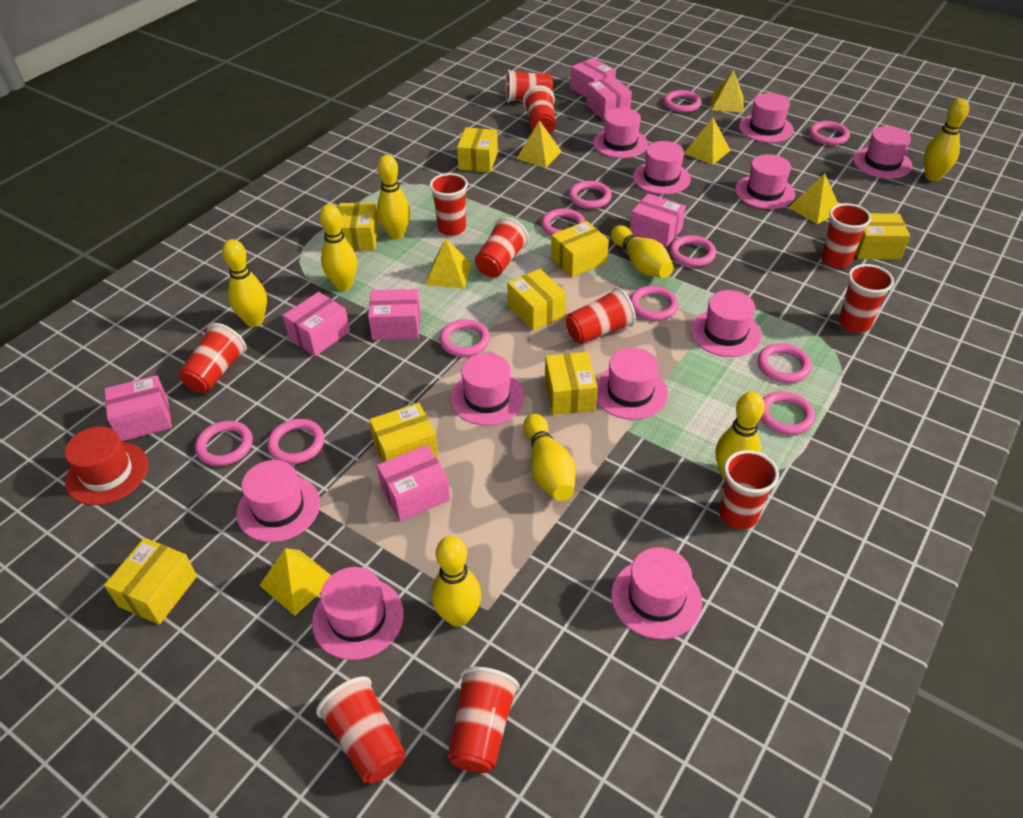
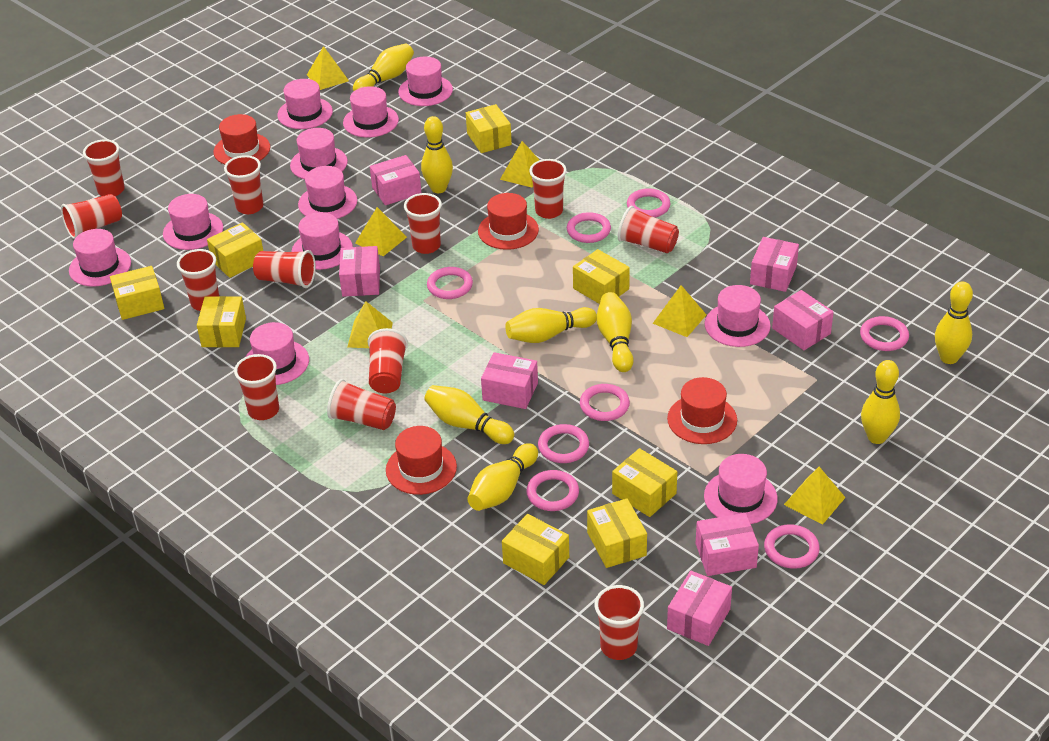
pink ring: 11 -> 8
red cup: 11 -> 12
red hat: 1 -> 4

